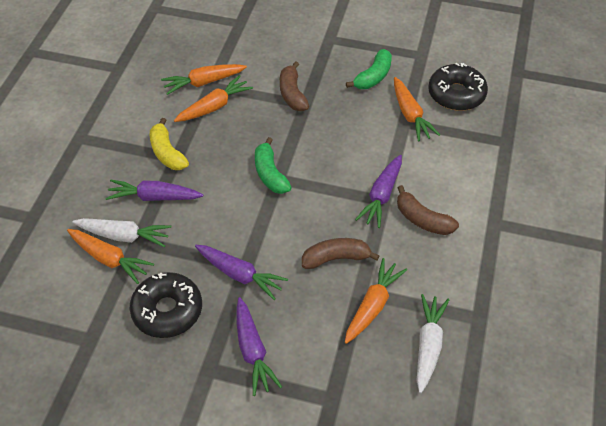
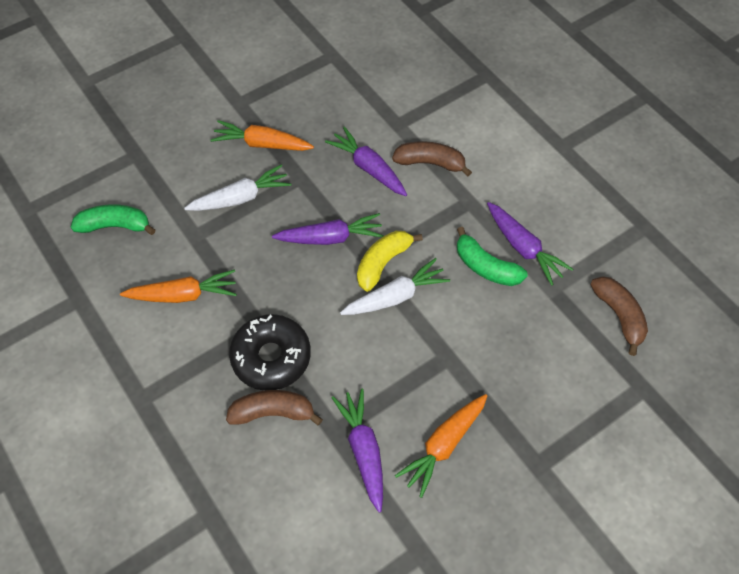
black donut: 2 -> 1
orange carrot: 5 -> 3

